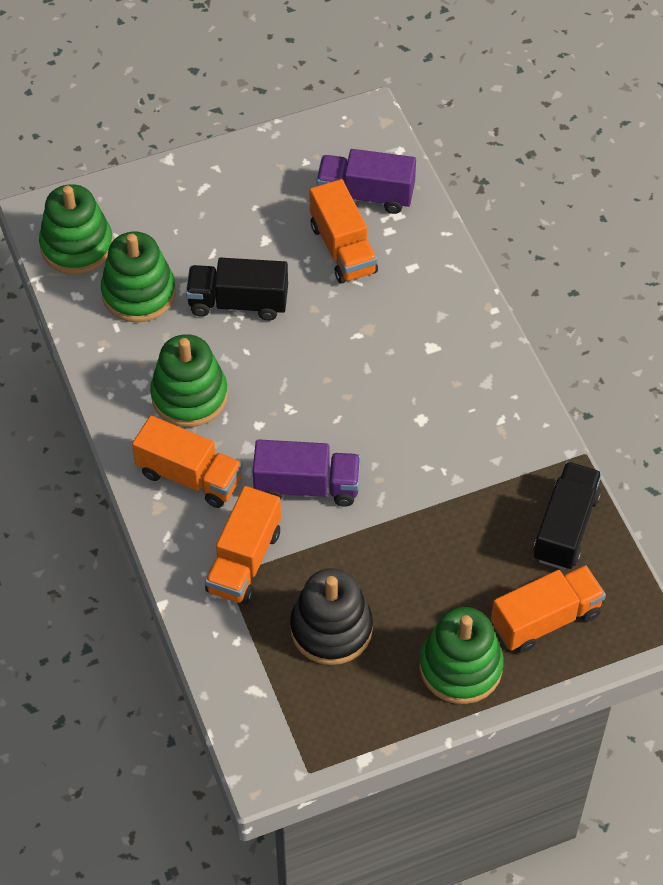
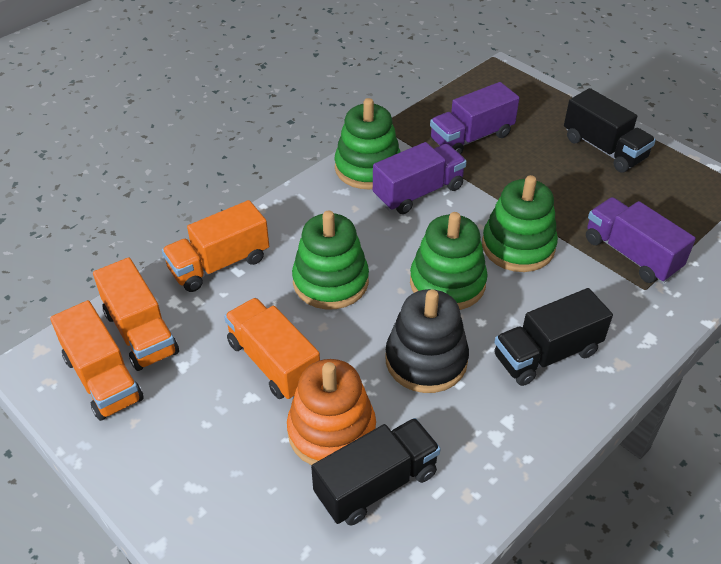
black truck: 2 -> 3
orange stacking toy: 0 -> 1
purple truck: 2 -> 3

